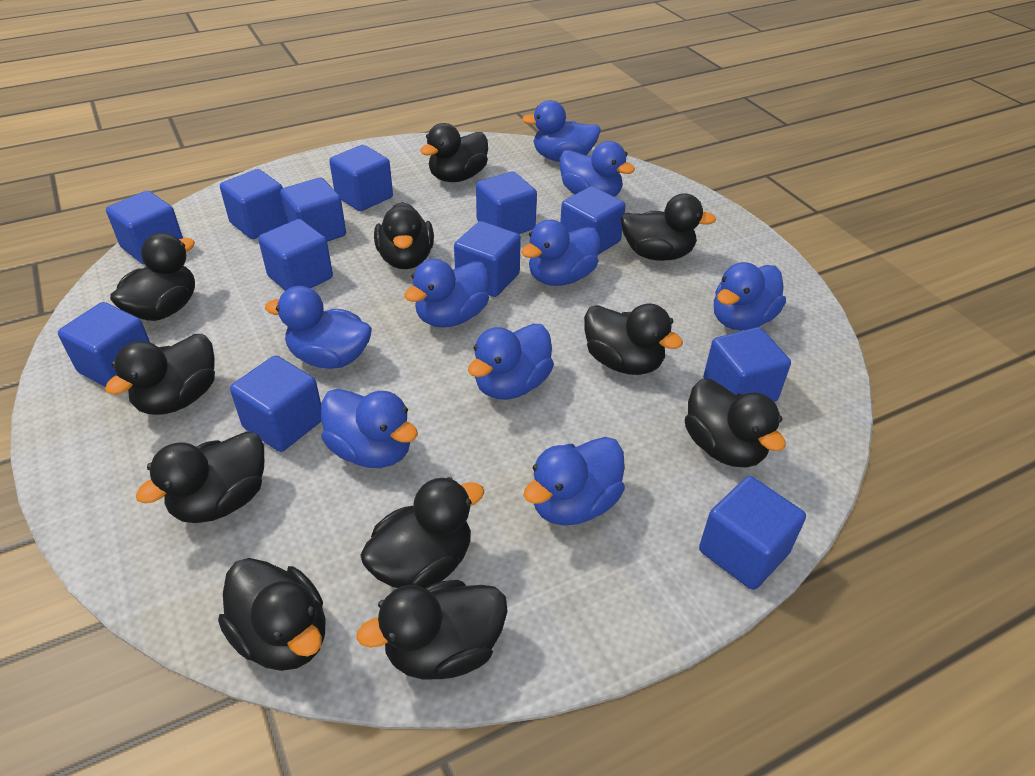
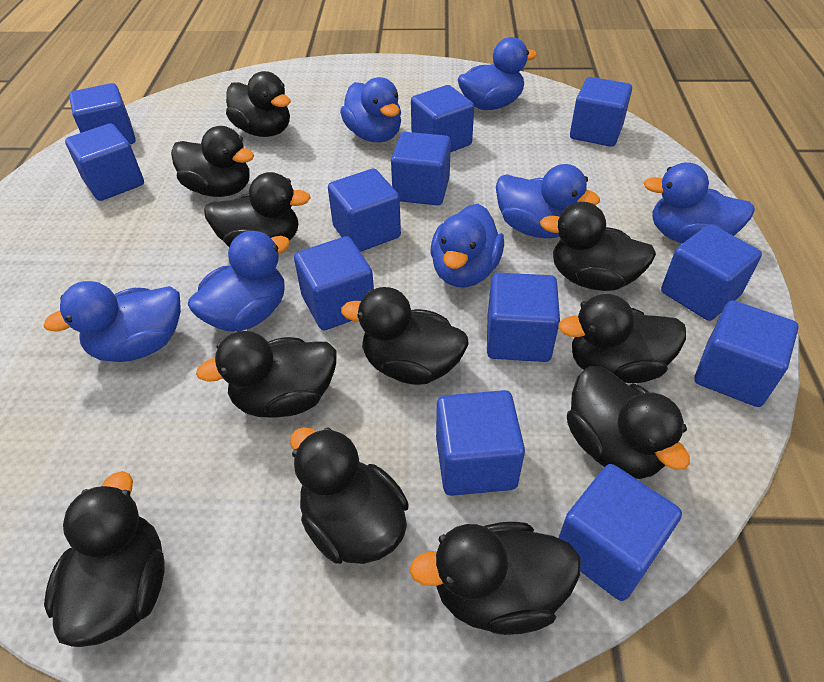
blue duck: 9 -> 7

